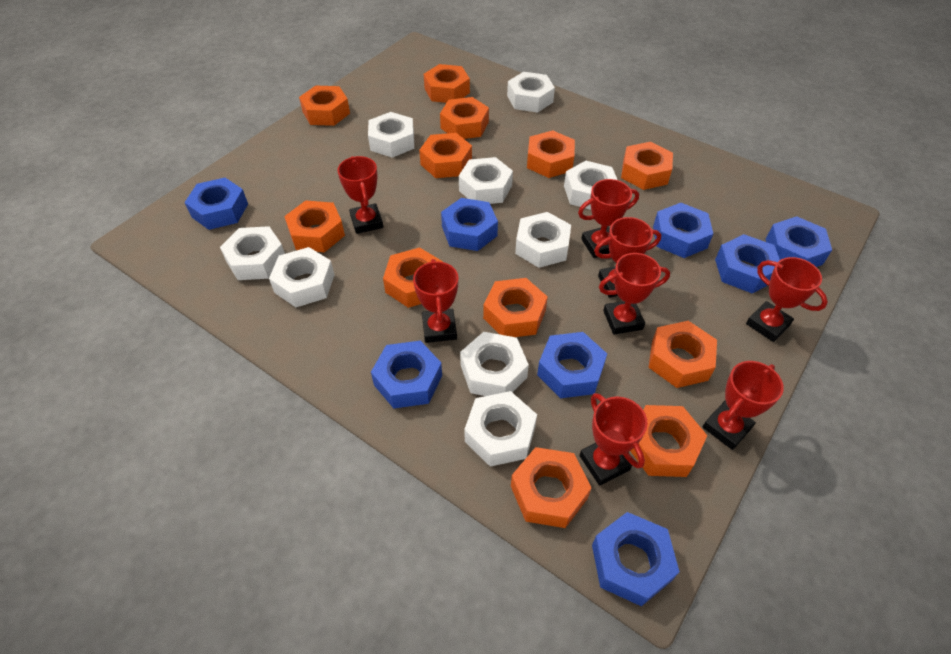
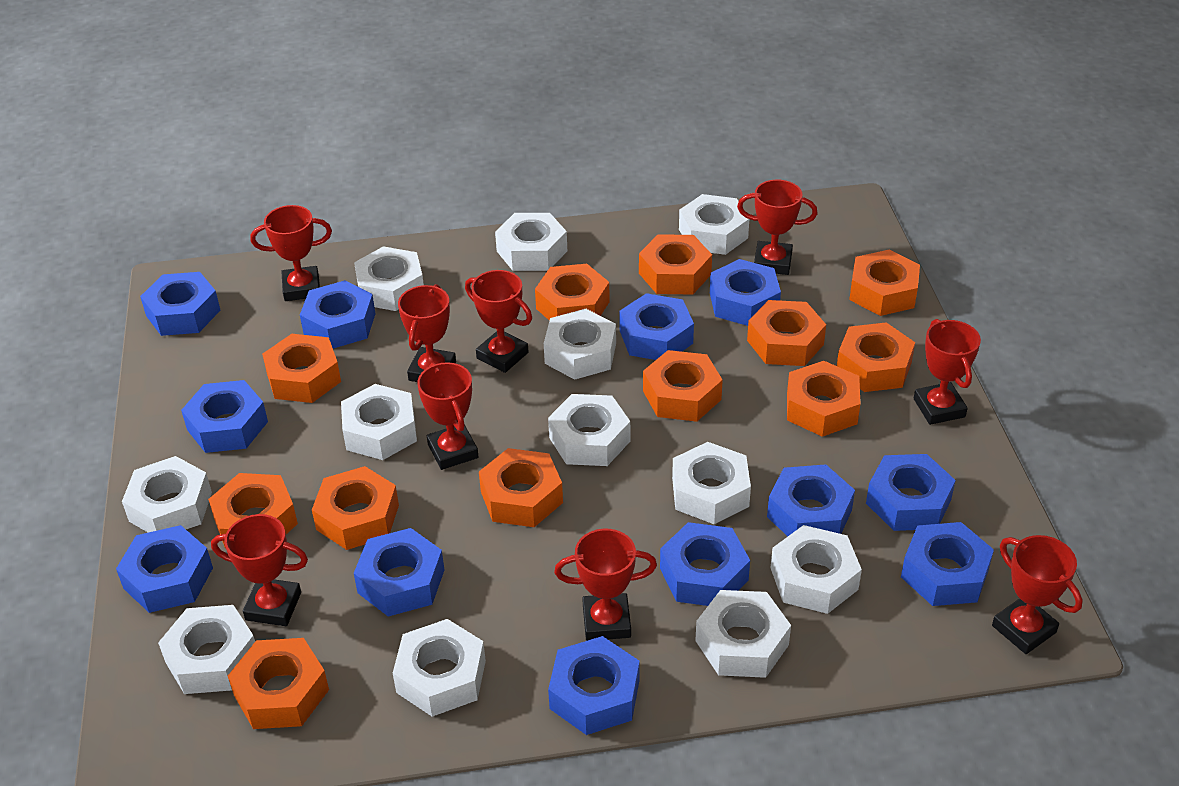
blue nut: 8 -> 12
red trophy: 8 -> 9
white nut: 9 -> 12

